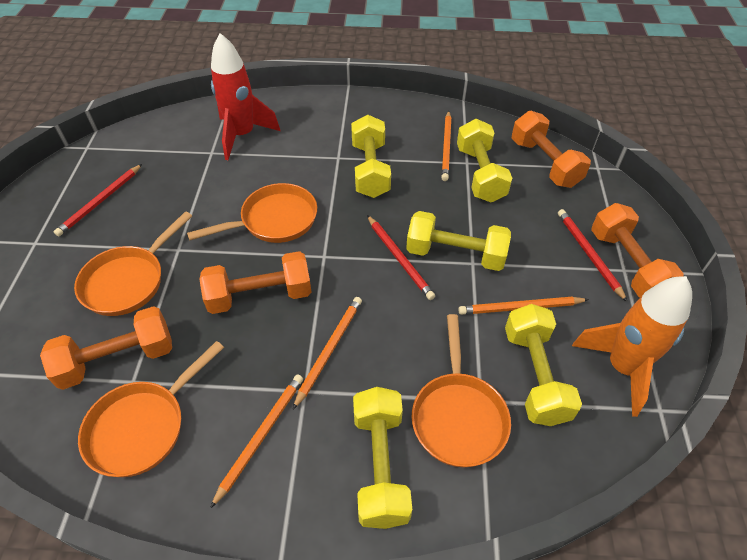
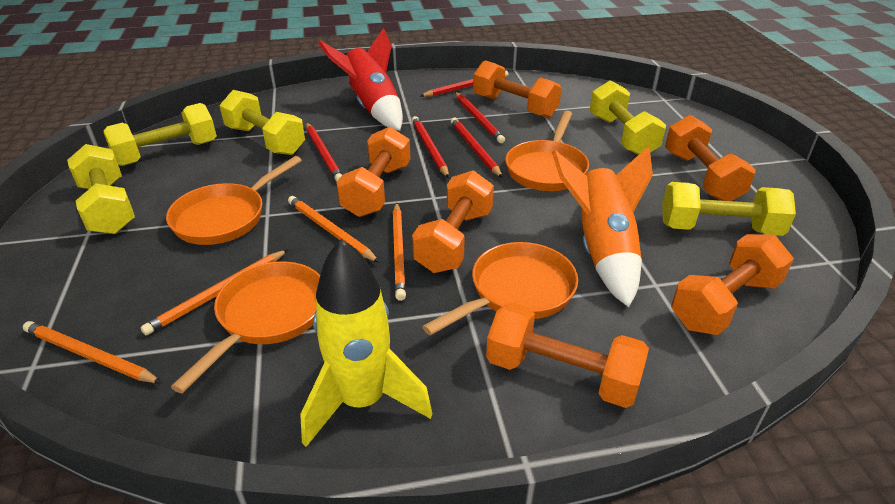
orange dumbbell: 4 -> 6
red pencil: 3 -> 5
yellow rocket: 0 -> 1

